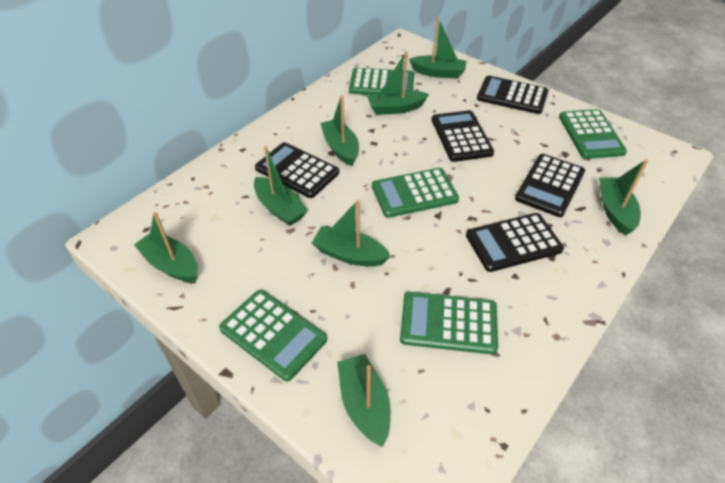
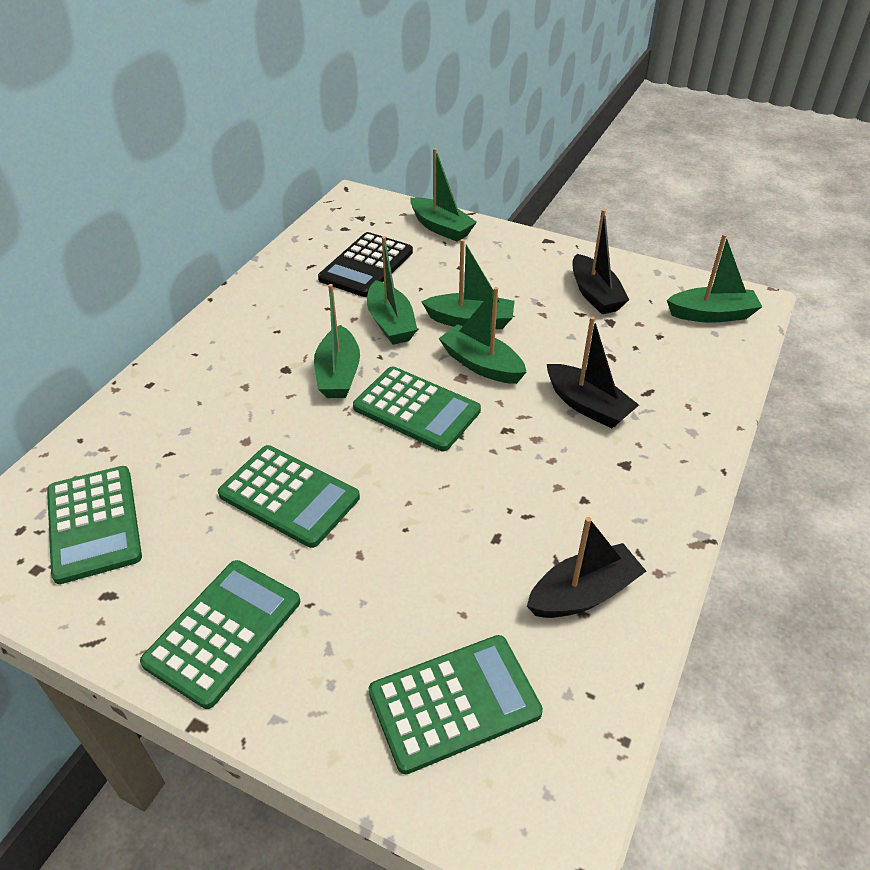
black boat: 0 -> 3
black calculator: 5 -> 1
green boat: 8 -> 6

